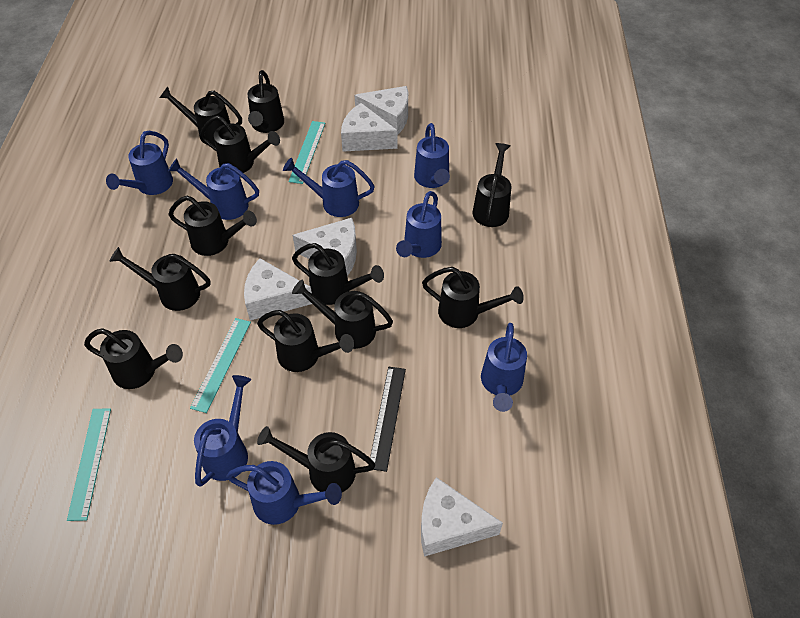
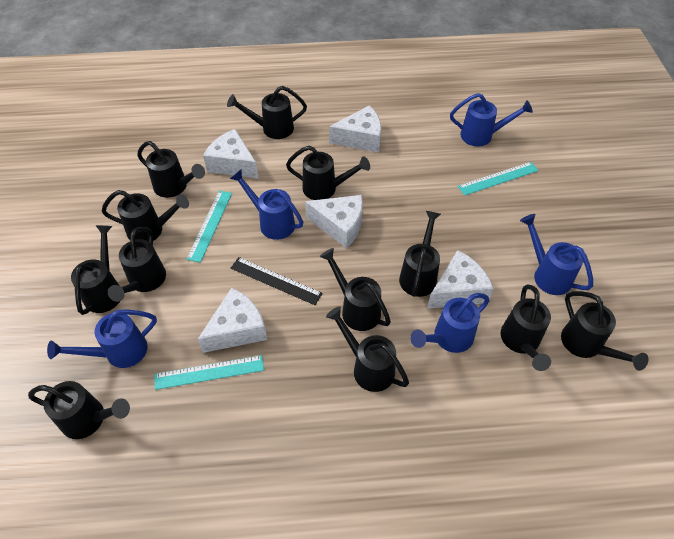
blue watering can: 8 -> 5

